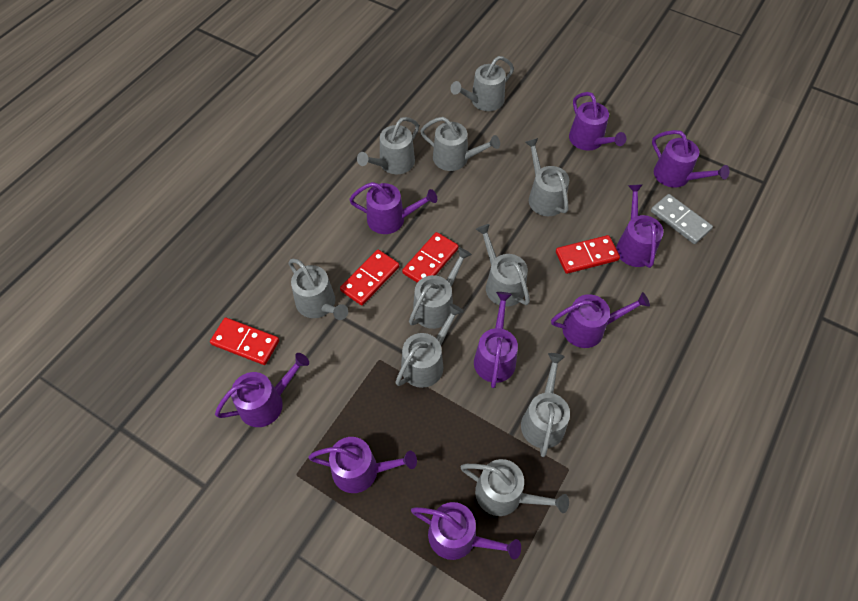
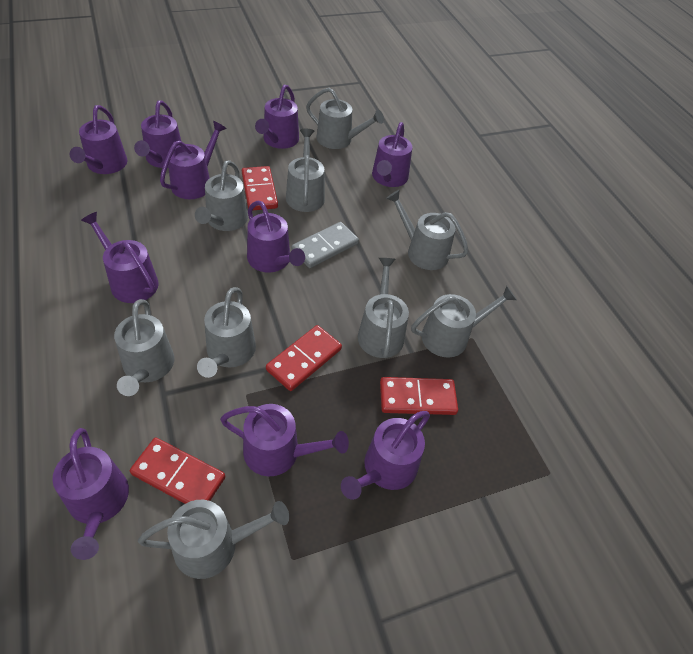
grey watering can: 10 -> 9
purple watering can: 9 -> 10

